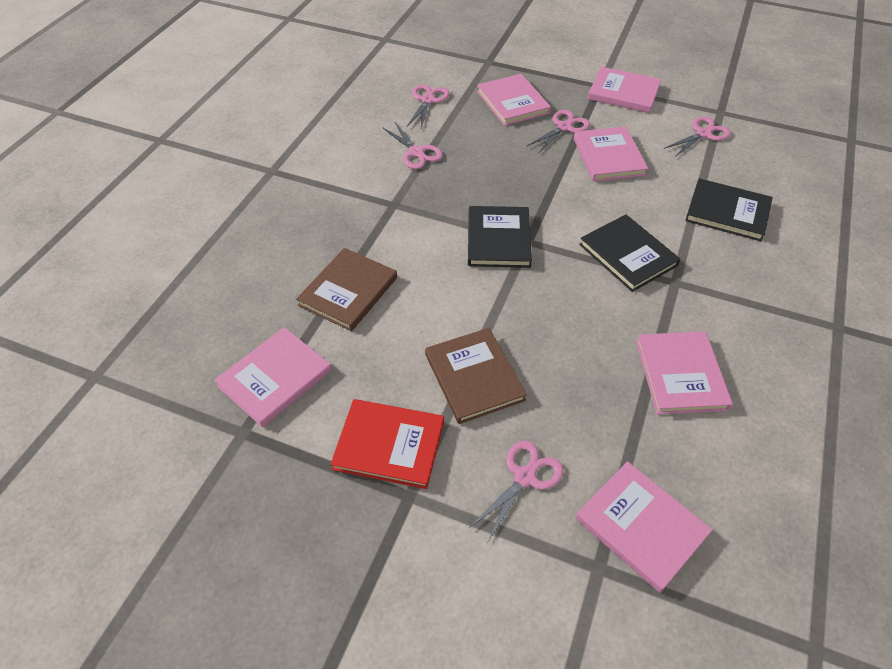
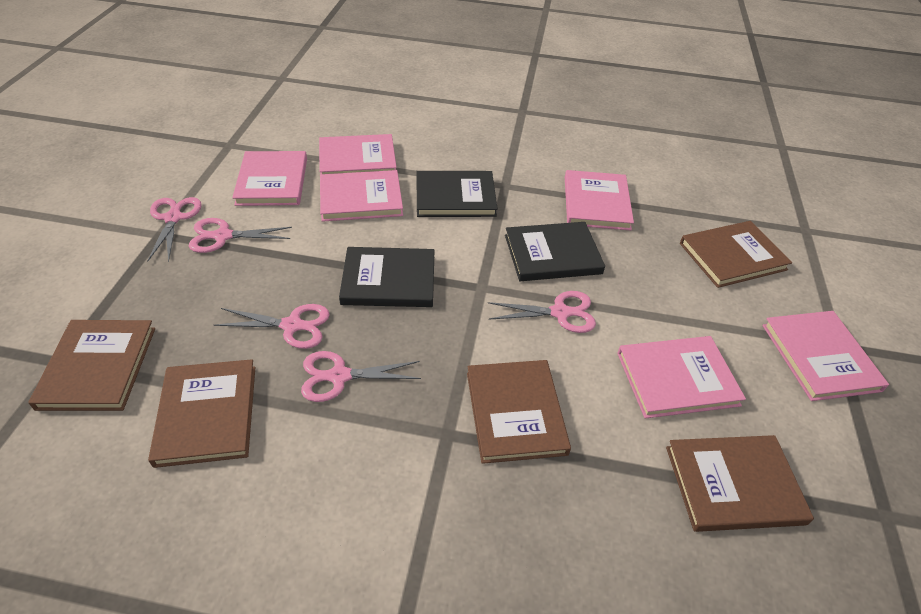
brown book: 2 -> 5
red book: 1 -> 0

